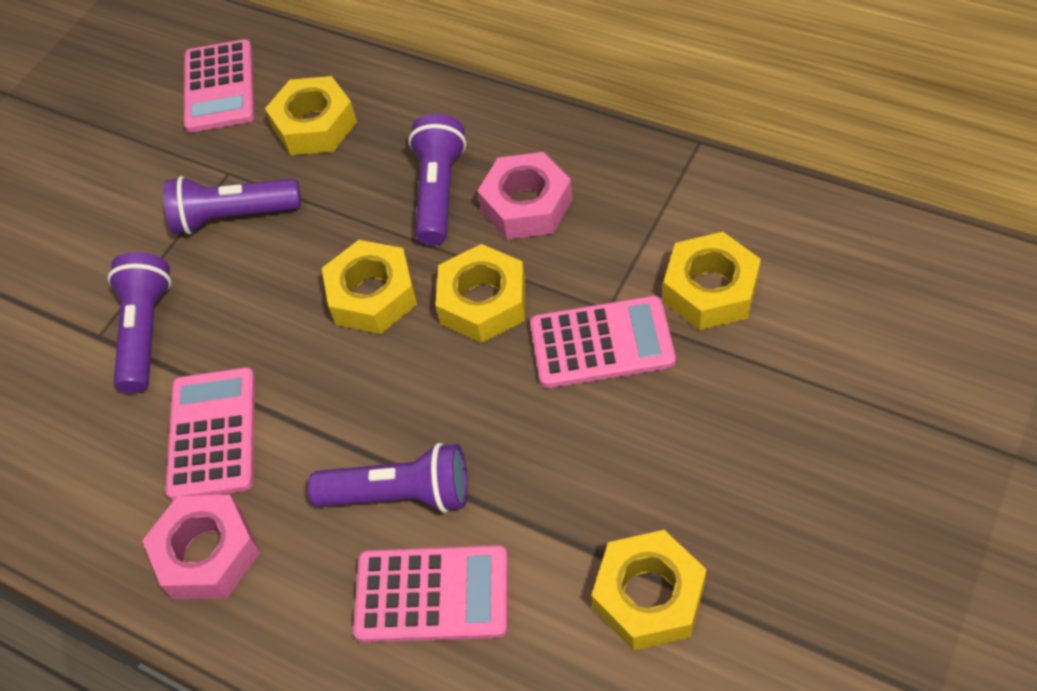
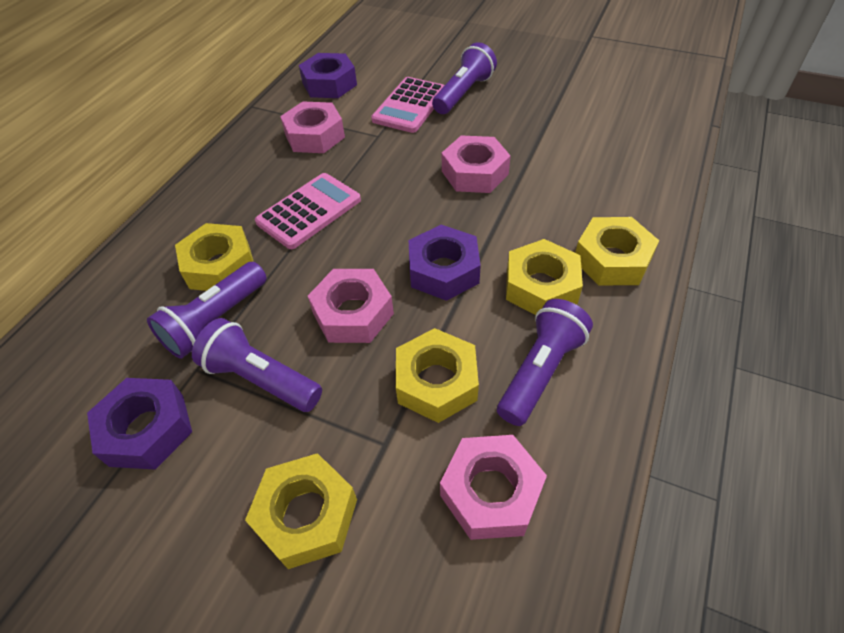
pink calculator: 4 -> 2
pink nut: 2 -> 4
purple nut: 0 -> 3

